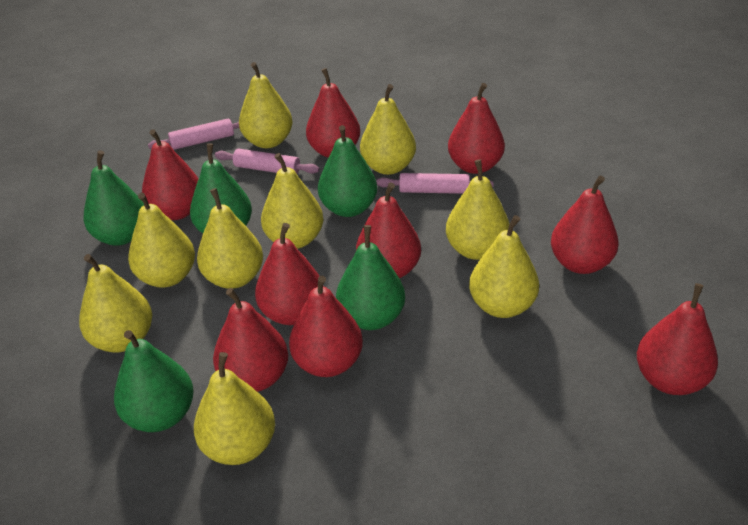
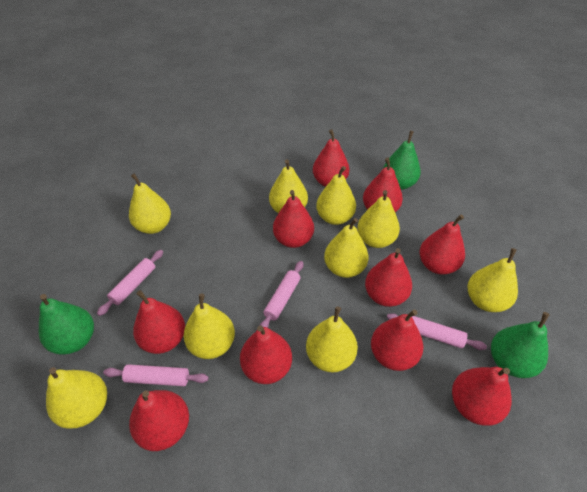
green pear: 5 -> 3
pink rolling pin: 3 -> 4
red pear: 9 -> 10

